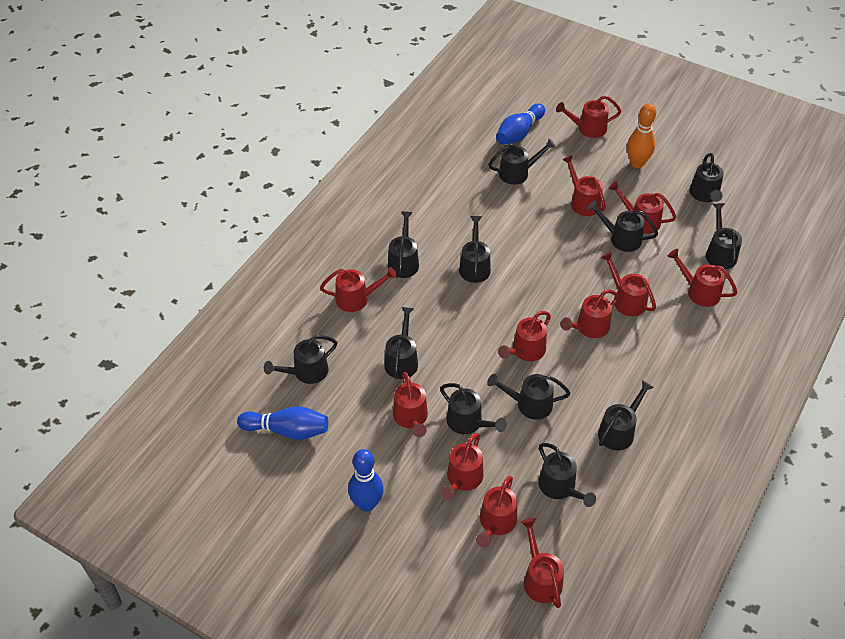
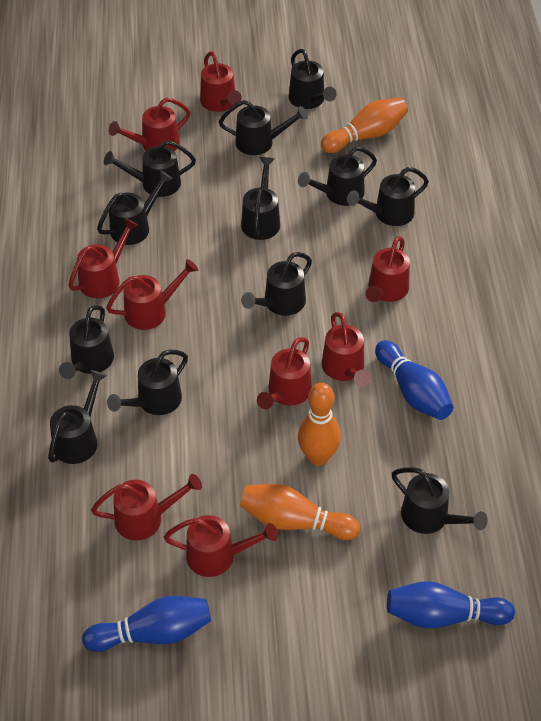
orange bowling pin: 1 -> 3
red watering can: 12 -> 9

